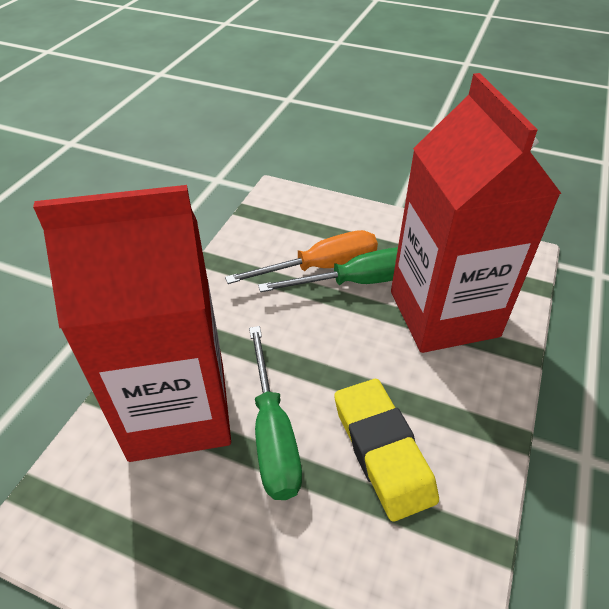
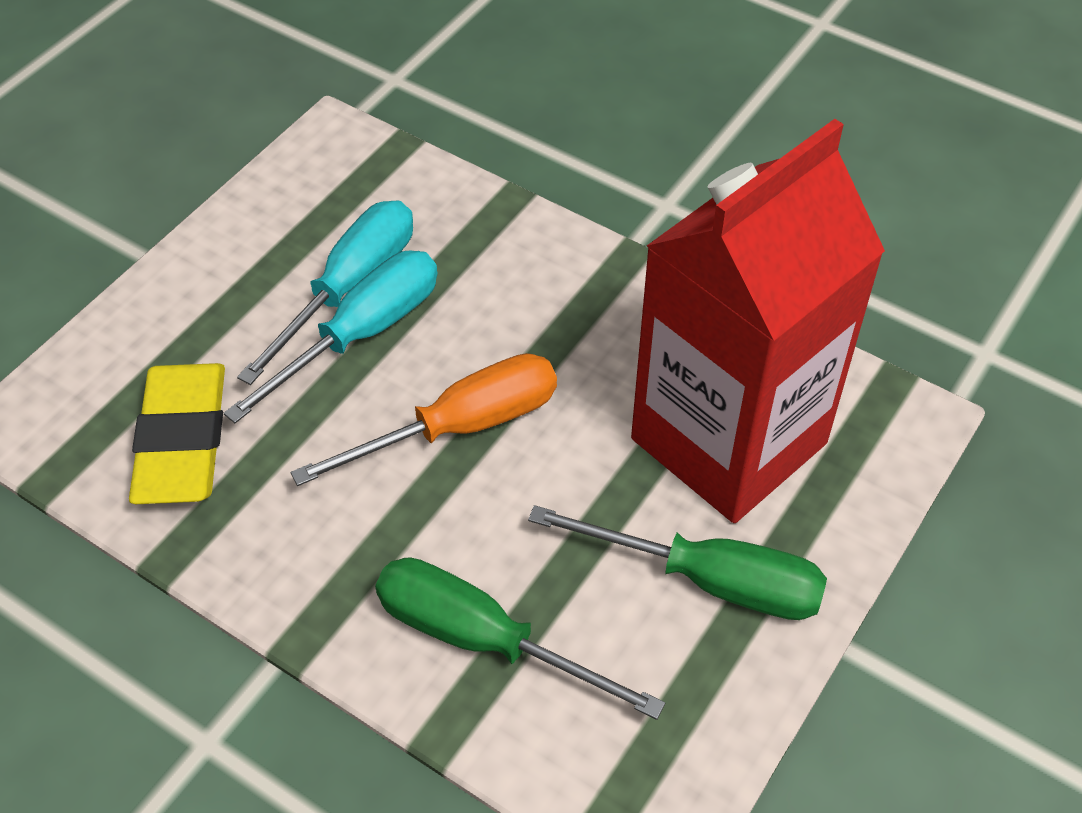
red carton: 2 -> 1
turquoise screwdriver: 0 -> 2

